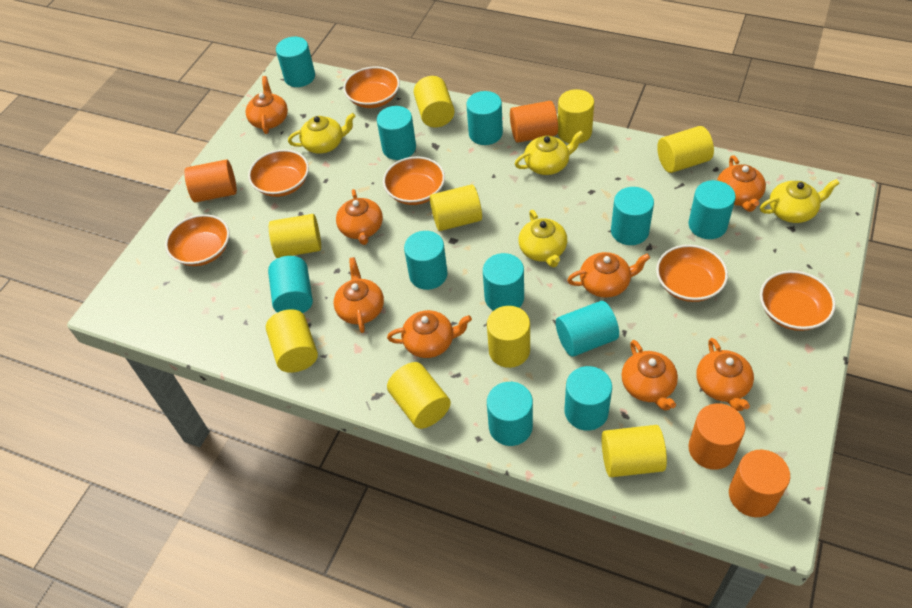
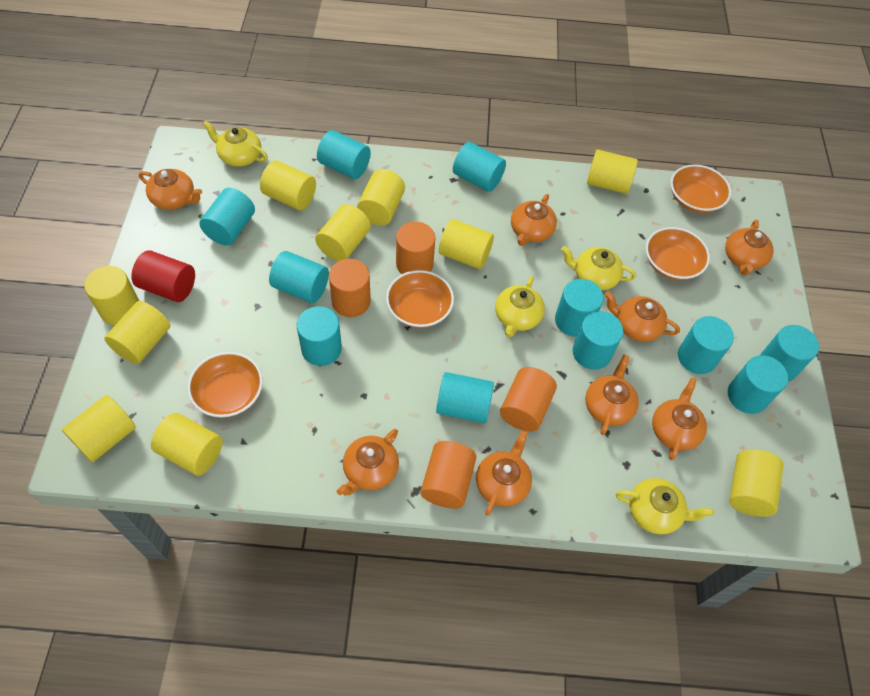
orange bowl: 6 -> 4
red cylinder: 0 -> 1
yellow cylinder: 9 -> 10

